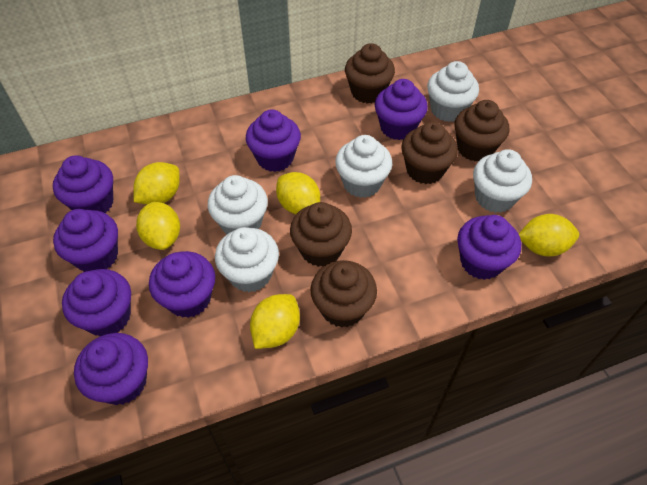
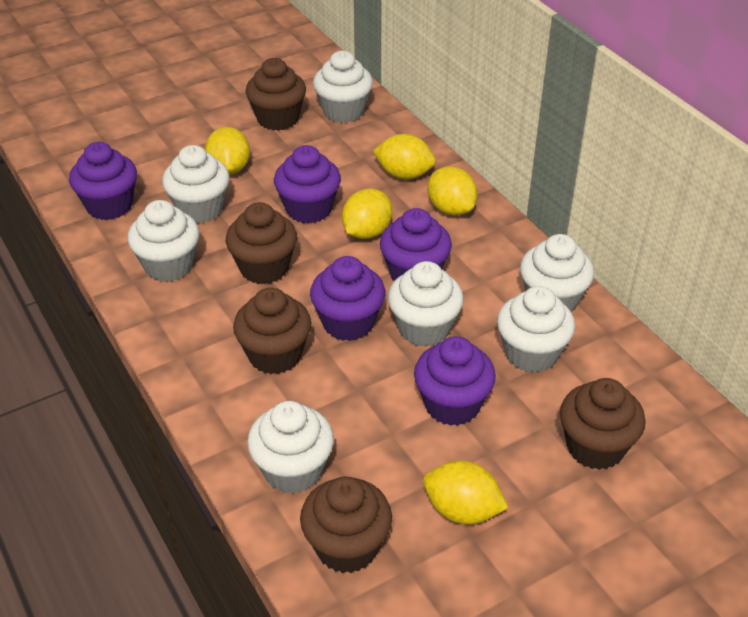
purple cupcake: 8 -> 5
white cupcake: 5 -> 7

